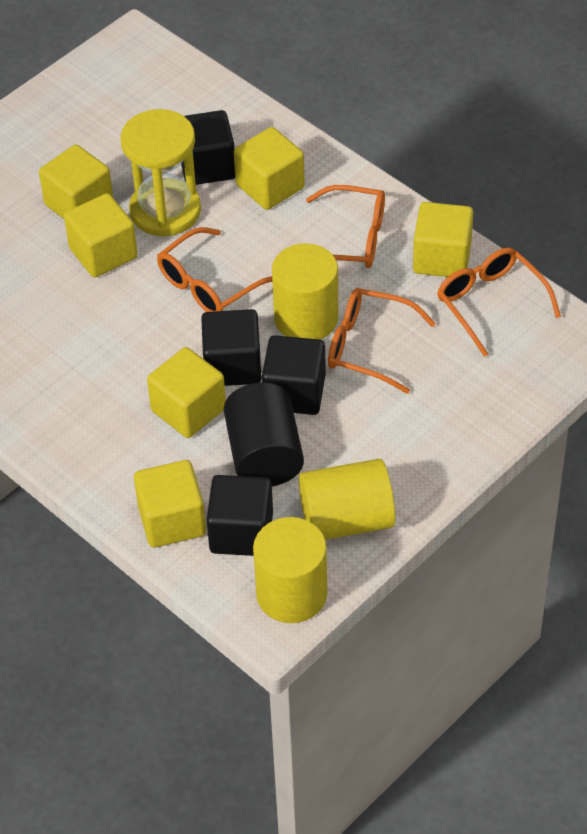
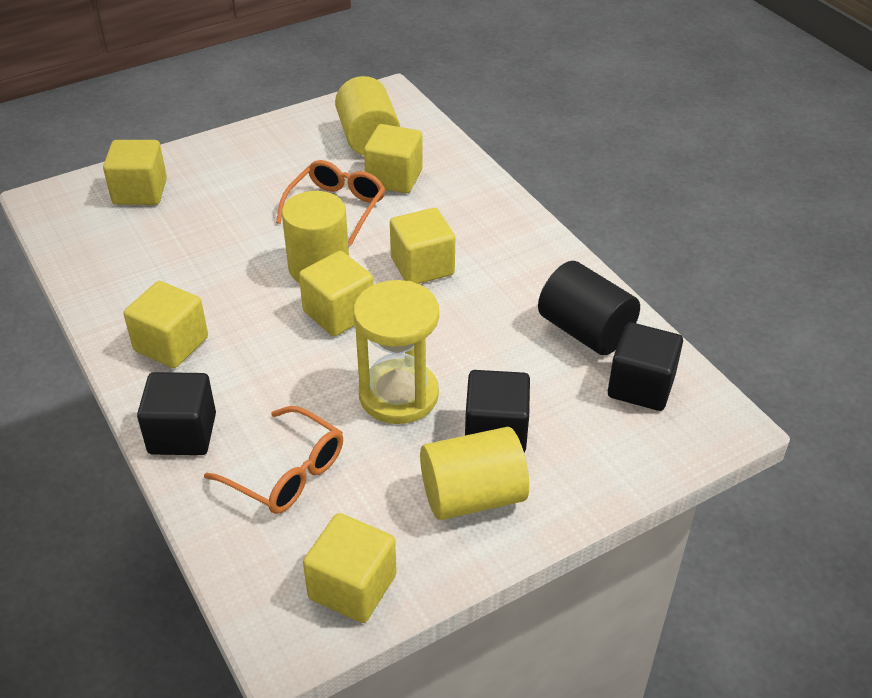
black cube: 4 -> 3
orange glasses: 4 -> 2

